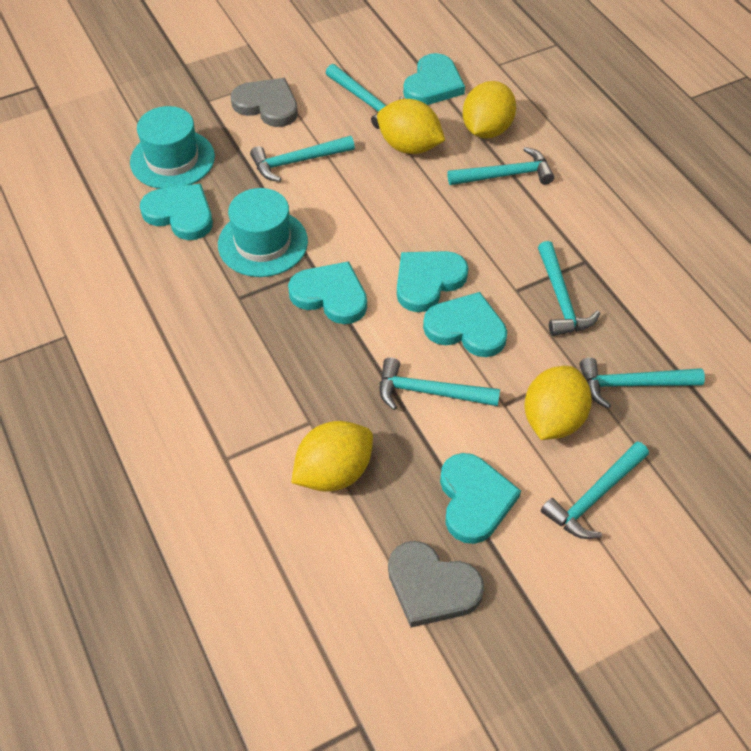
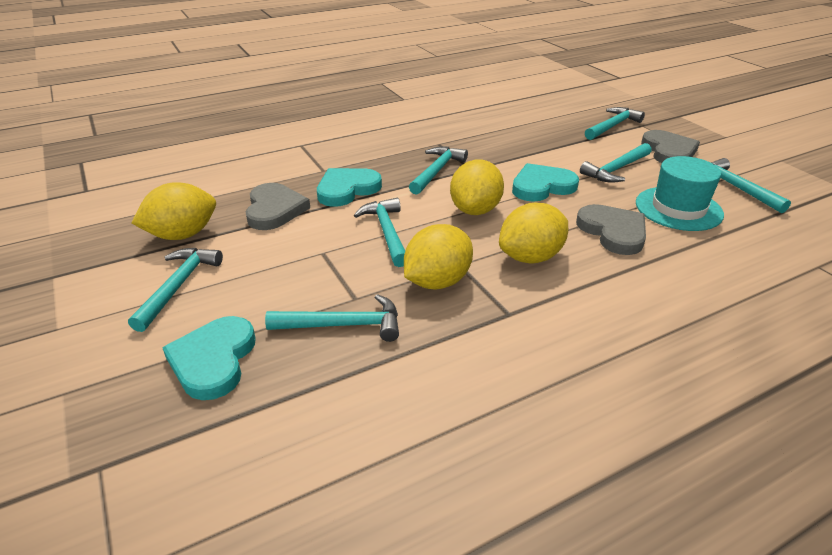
grey heart: 2 -> 3
turquoise hat: 2 -> 1
turquoise heart: 6 -> 3

